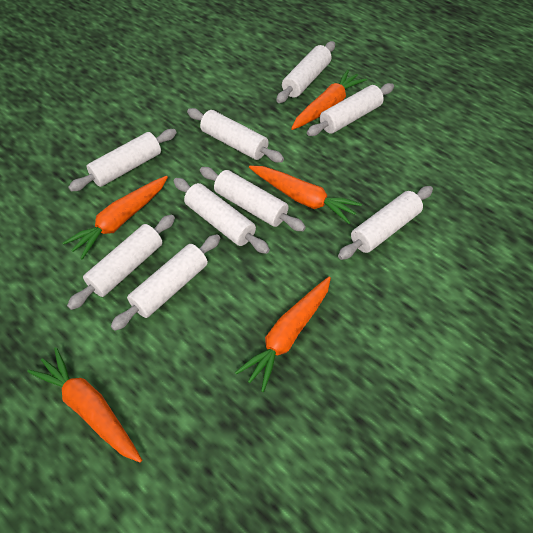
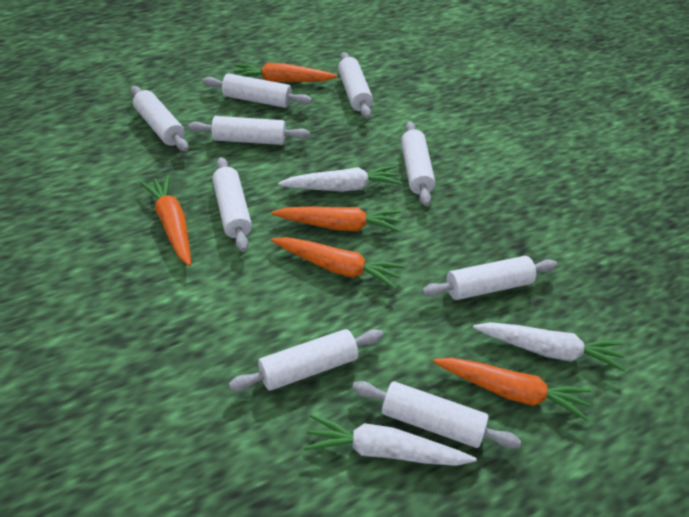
white carrot: 0 -> 3

